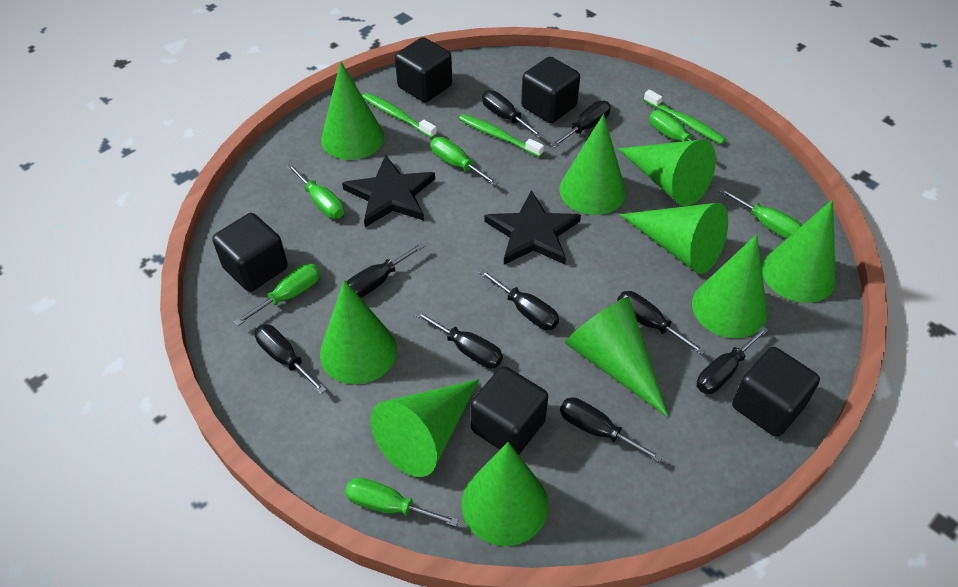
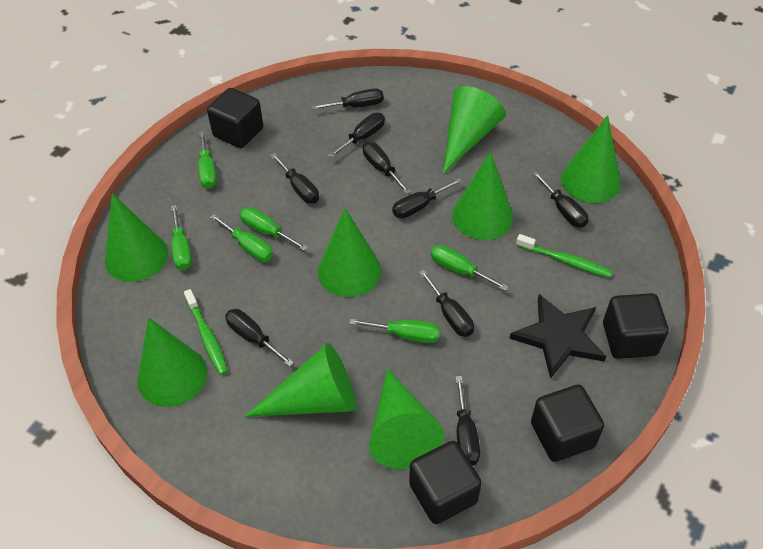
black cube: 5 -> 4
black star: 2 -> 1
green cone: 10 -> 8
green toothbrush: 3 -> 2

